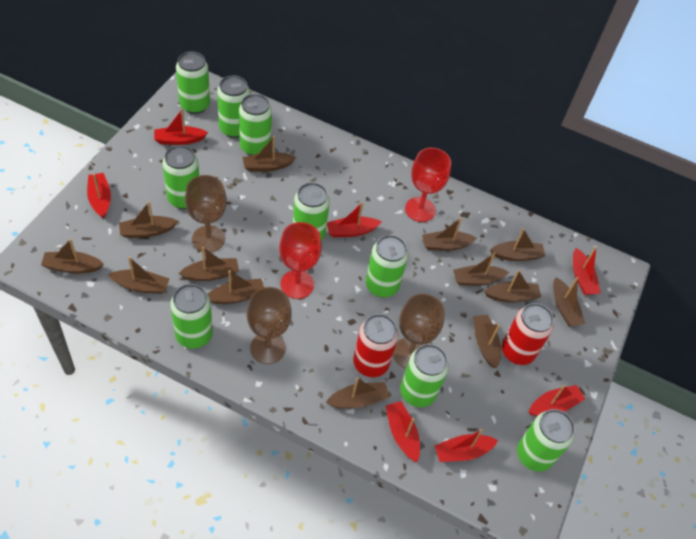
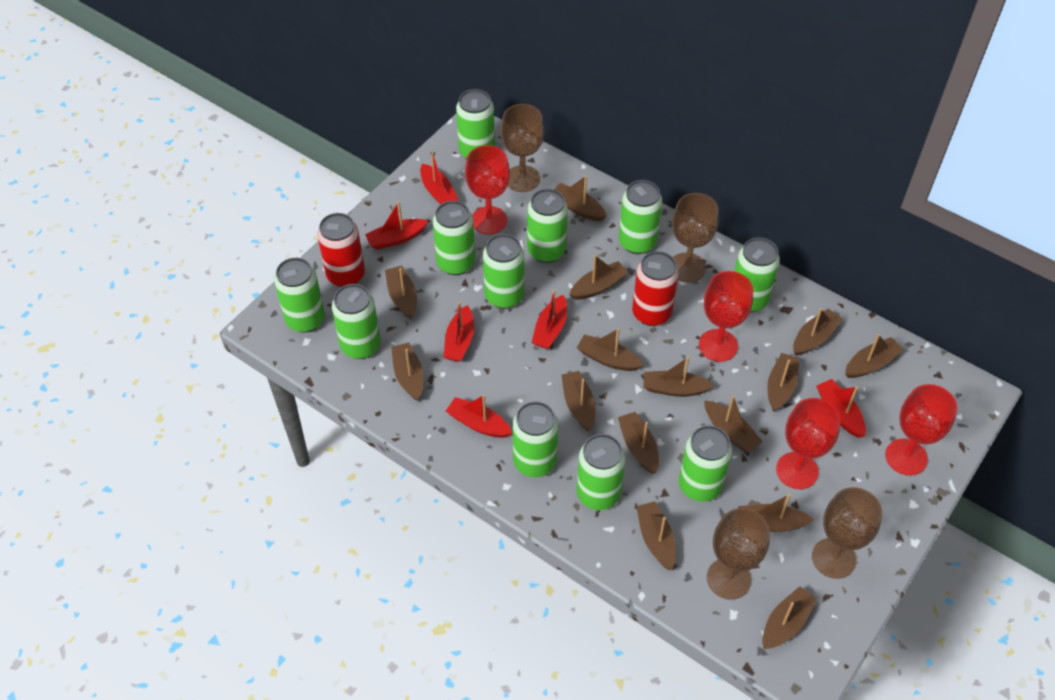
brown boat: 13 -> 15
brown goblet: 3 -> 4
green can: 9 -> 11
red boat: 7 -> 6
red goblet: 2 -> 4

